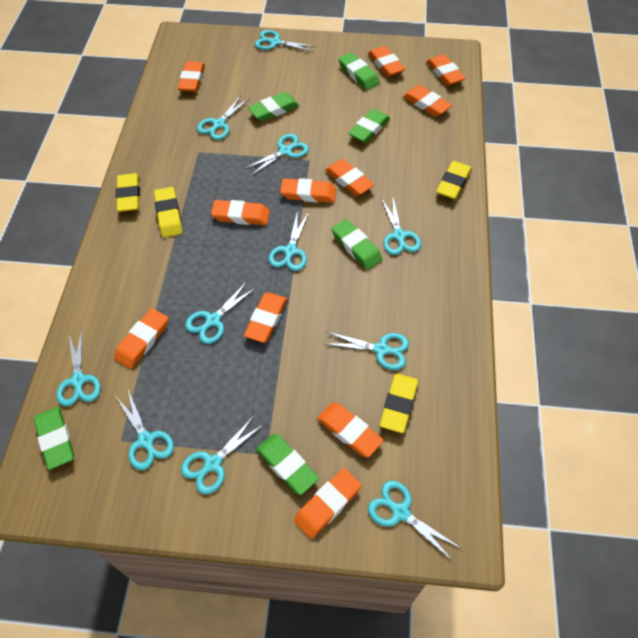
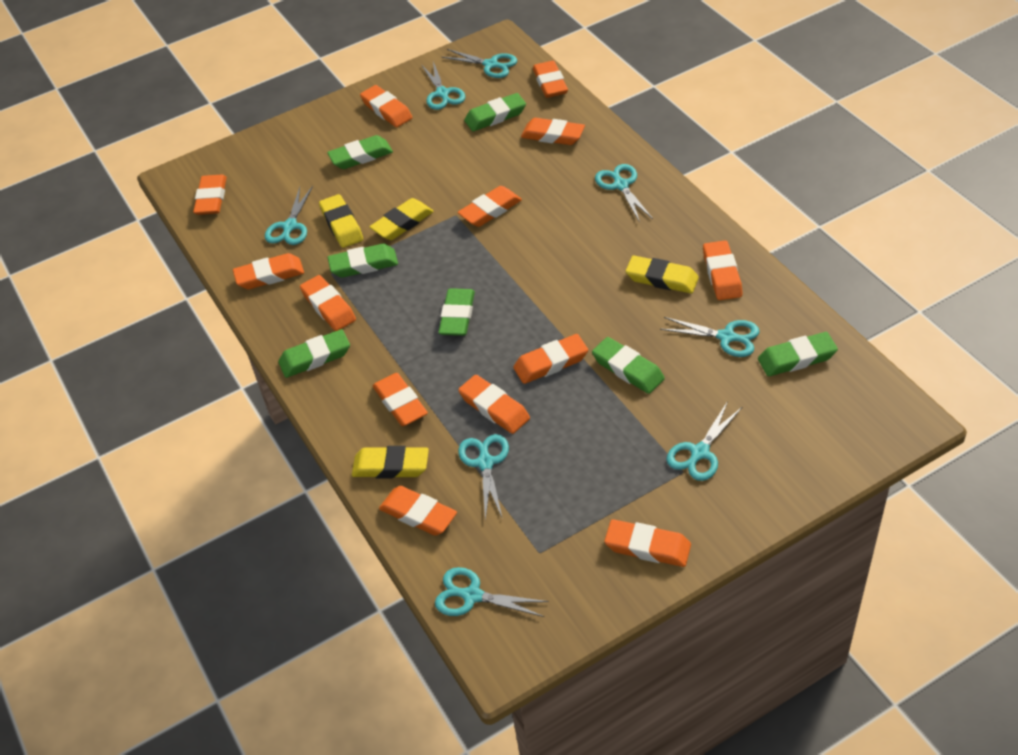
green eraser: 6 -> 7
orange eraser: 11 -> 13
turquoise scissors: 11 -> 8

